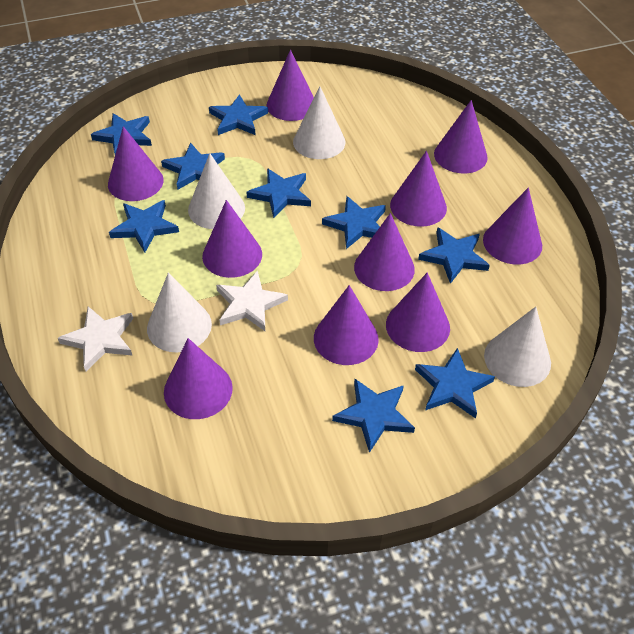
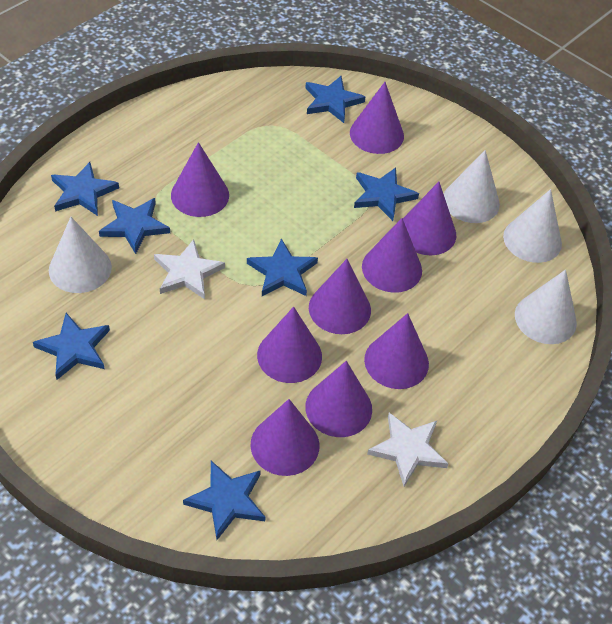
blue star: 9 -> 7
purple cone: 10 -> 9

